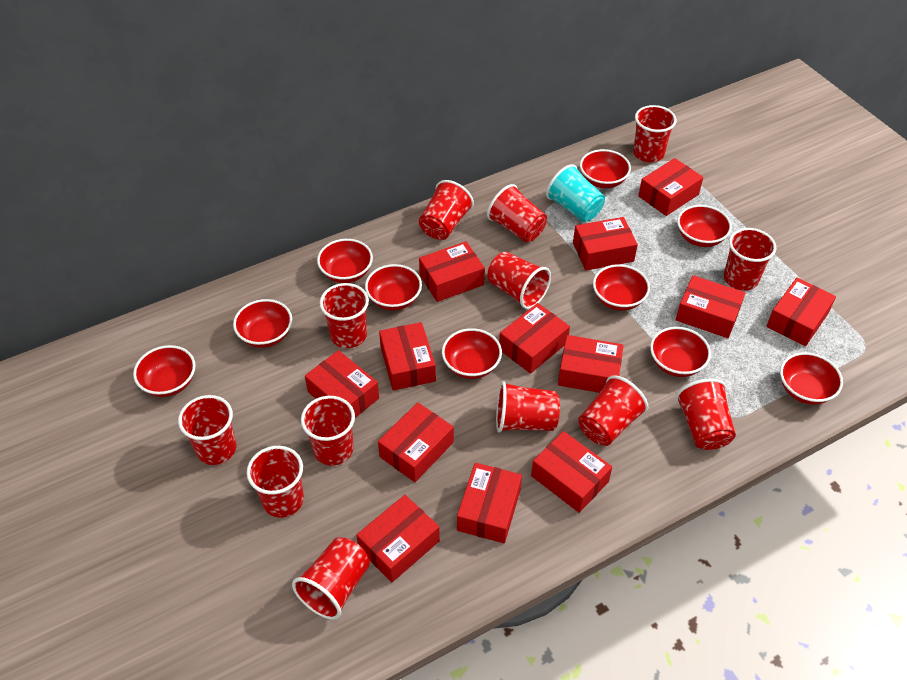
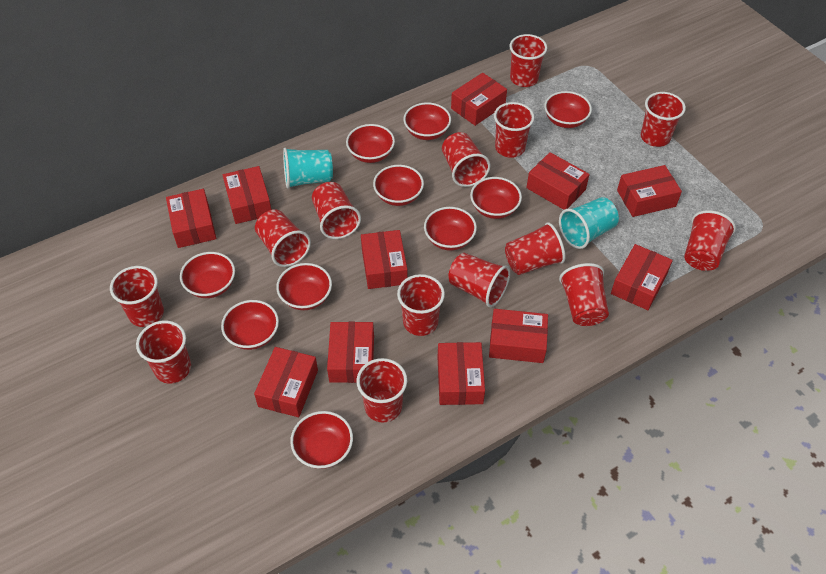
red box: 13 -> 11
red cup: 13 -> 14
turquoise cup: 1 -> 2

